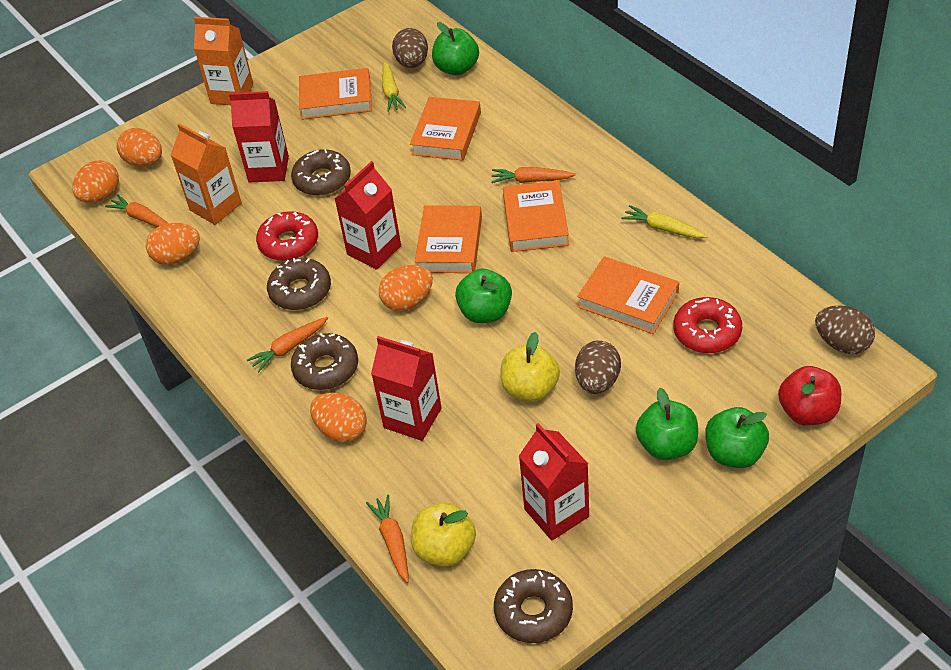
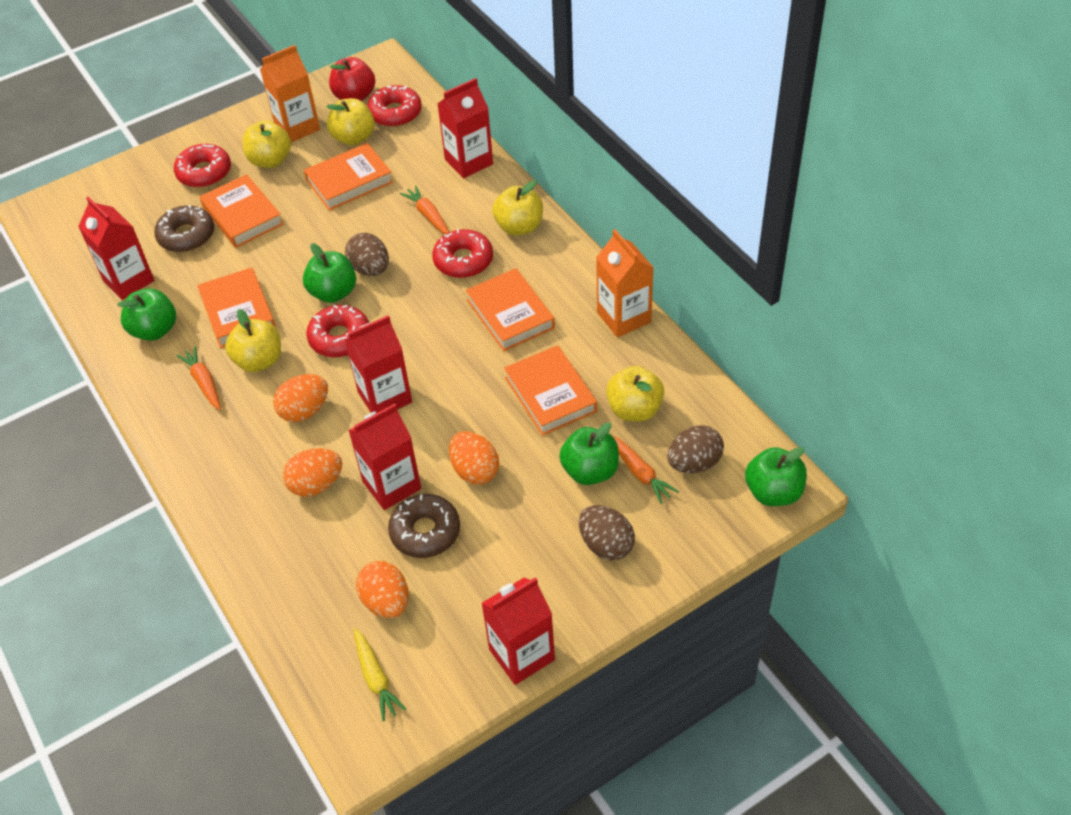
brown donut: 4 -> 2
orange carrot: 4 -> 3
orange egg: 5 -> 4
red carton: 4 -> 5
red donut: 2 -> 4
yellow apple: 2 -> 5
yellow carrot: 2 -> 1

